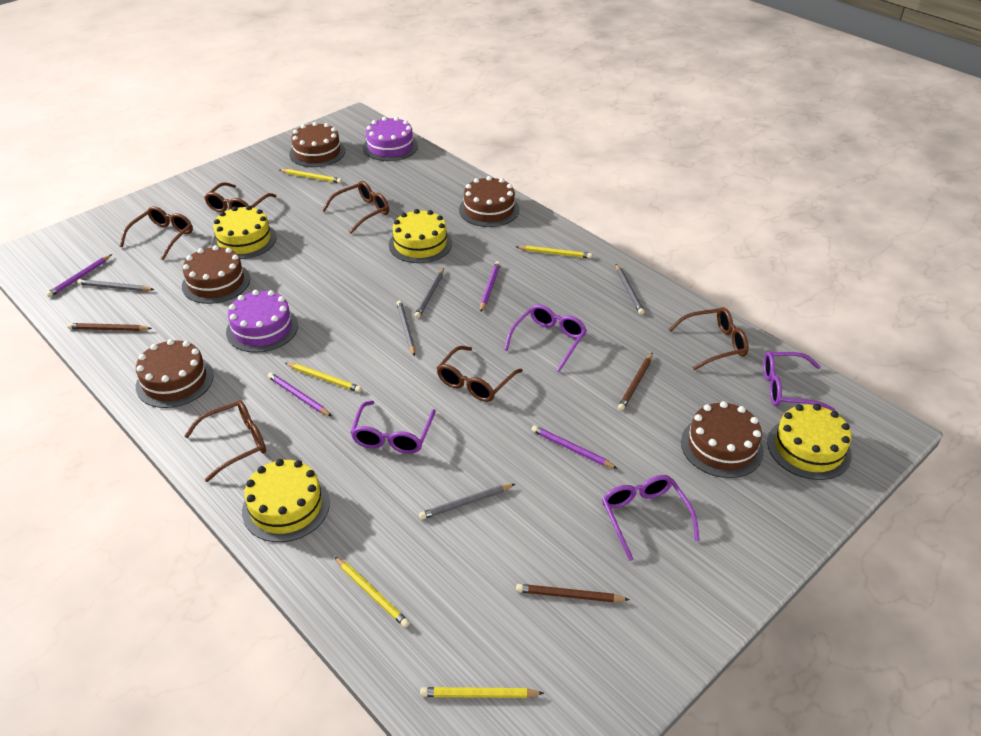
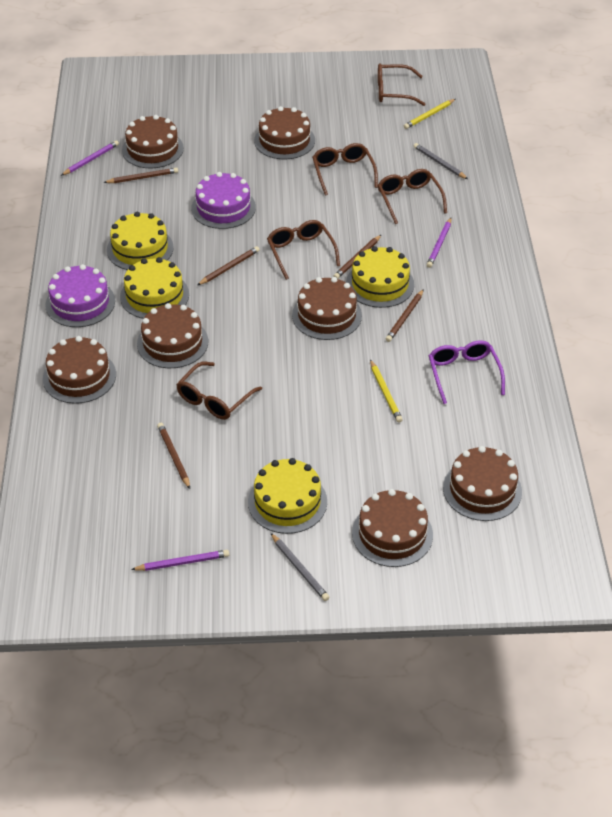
brown cake: 5 -> 7
brown glasses: 6 -> 5
brown pencil: 3 -> 5
grey pencil: 5 -> 2
purple glasses: 4 -> 1
purple pencil: 4 -> 3
yellow pencil: 5 -> 2

